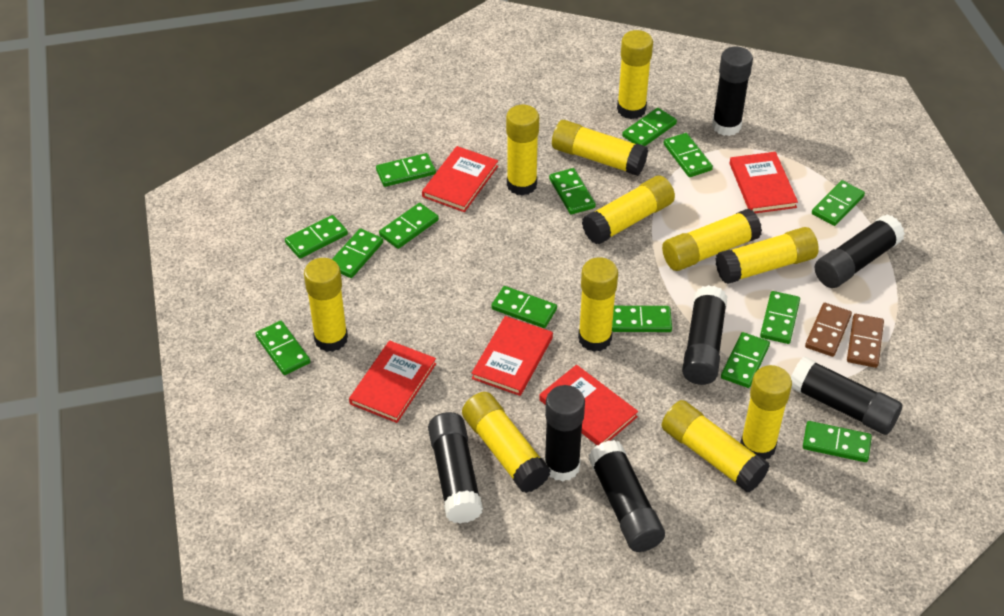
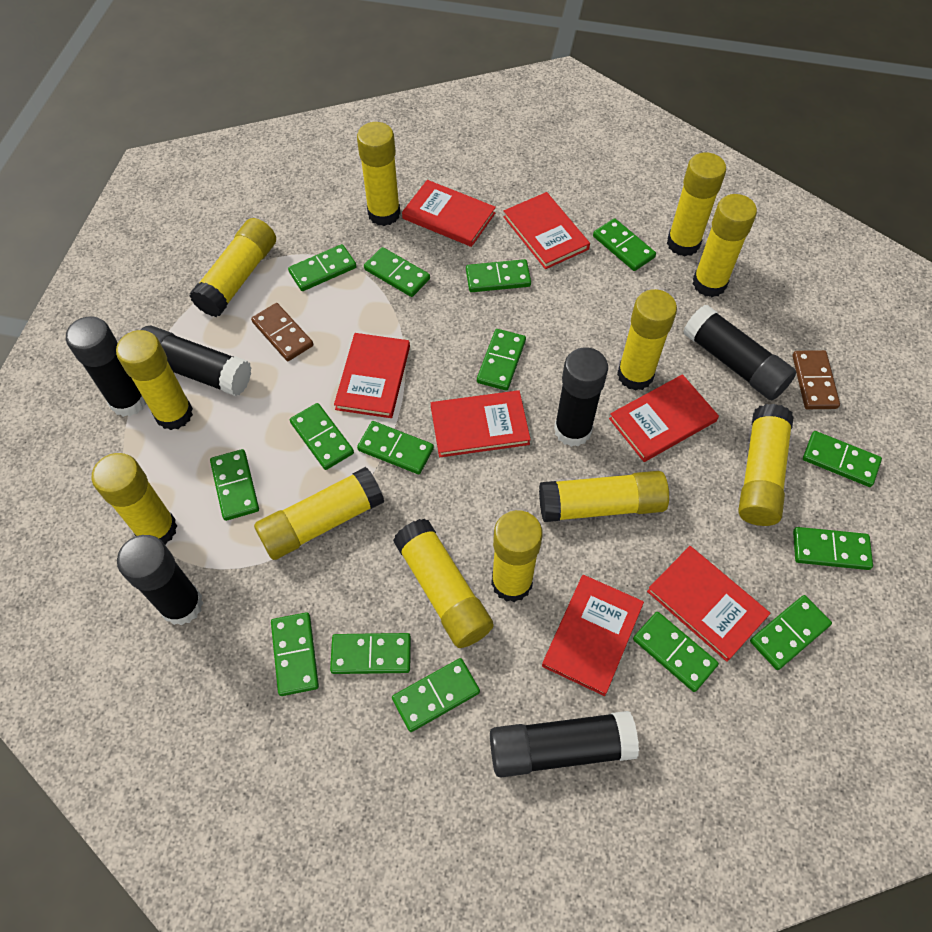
black glue stick: 7 -> 6
green domino: 14 -> 15
red book: 5 -> 7
yellow glue stick: 11 -> 12

